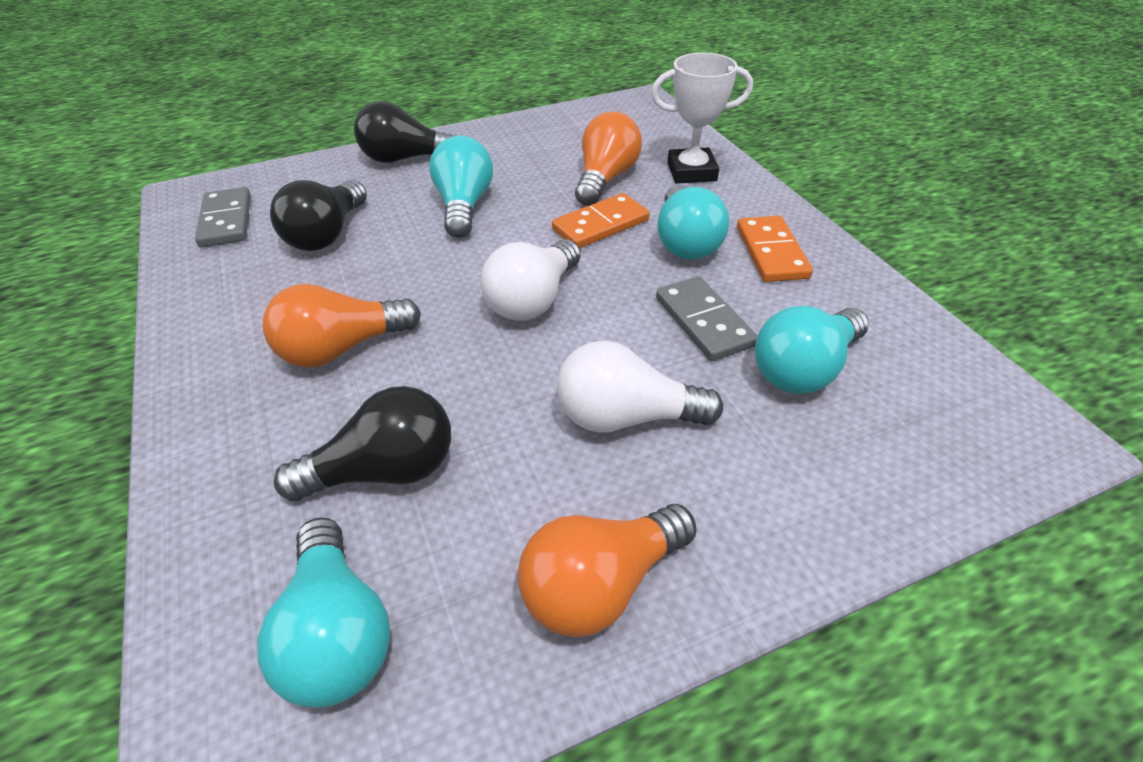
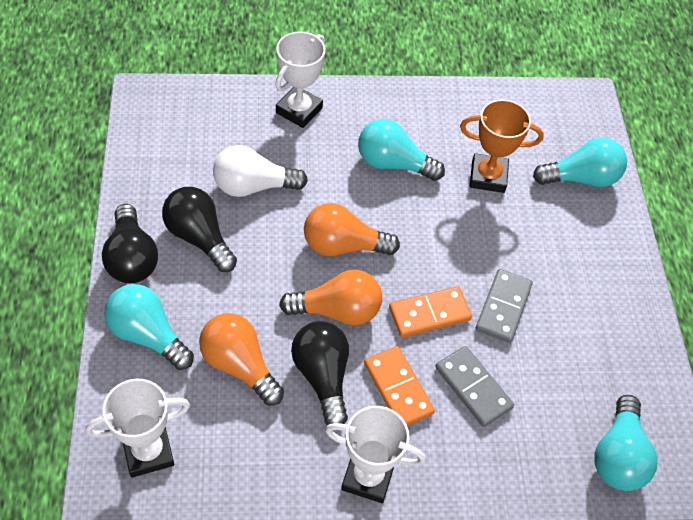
orange trophy: 0 -> 1
white light bulb: 2 -> 1
white trophy: 1 -> 3

